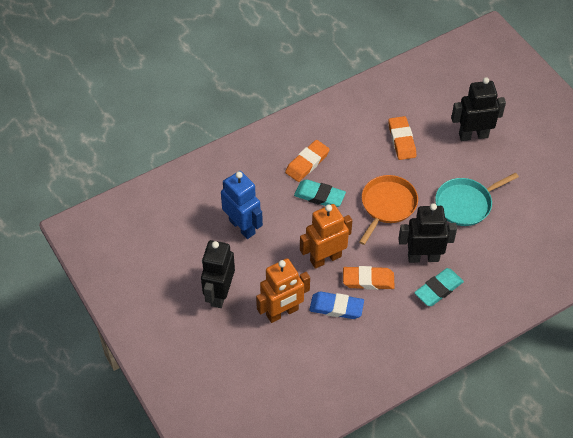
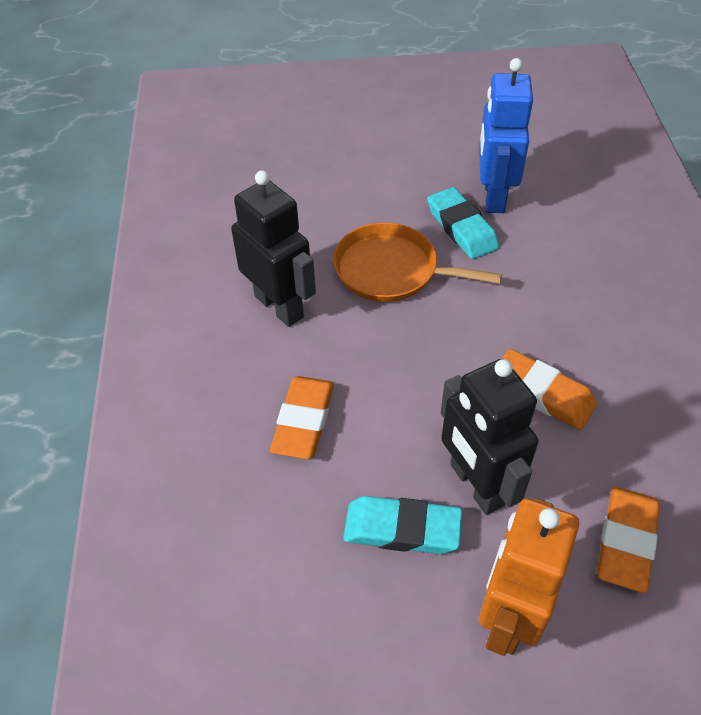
black robot: 3 -> 2
blue eraser: 1 -> 0
orange robot: 2 -> 1
turquoise pan: 1 -> 0

